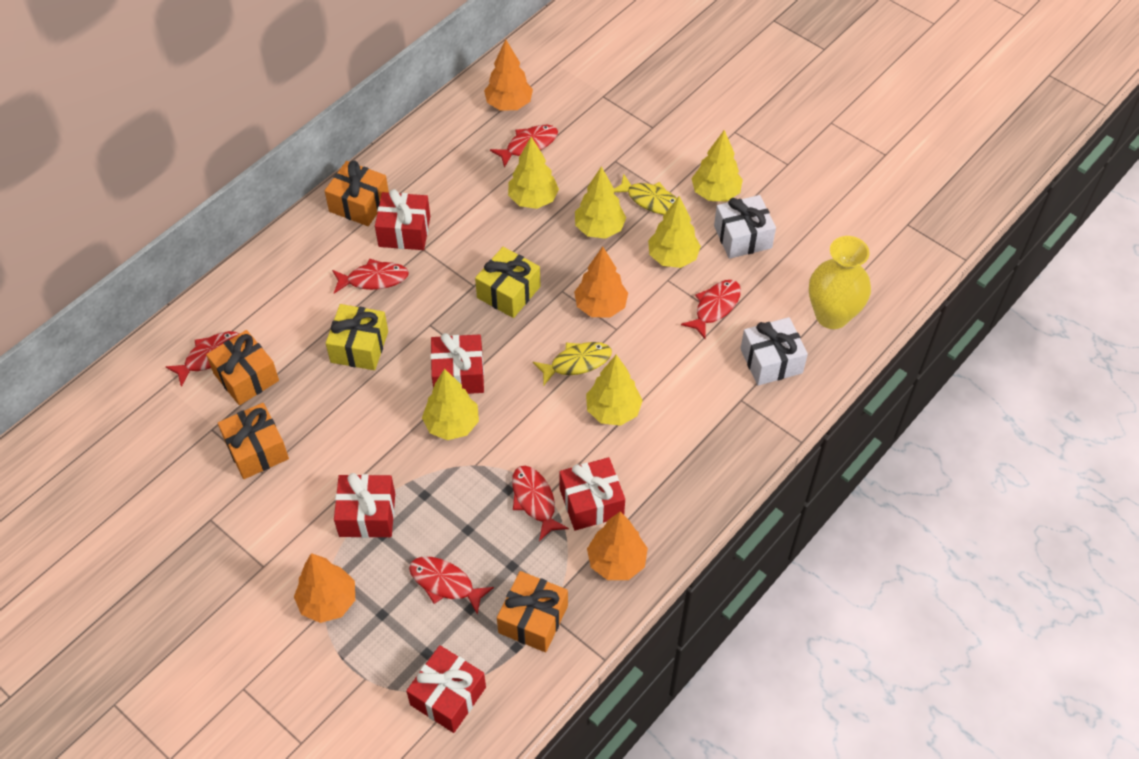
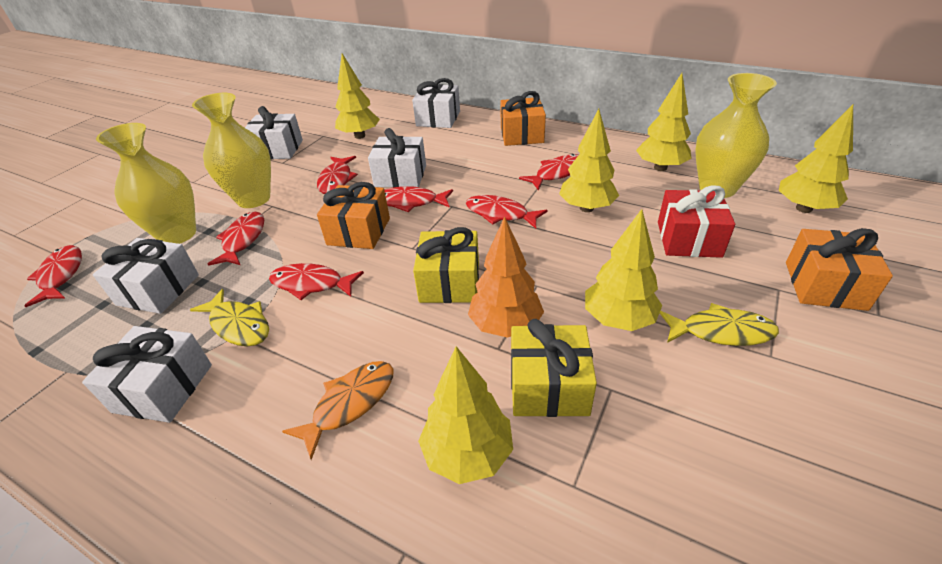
orange fish: 0 -> 1
orange gift: 4 -> 3
orange tree: 4 -> 1
red fish: 6 -> 7
red gift: 5 -> 1
white gift: 2 -> 5
yellow vase: 1 -> 3

